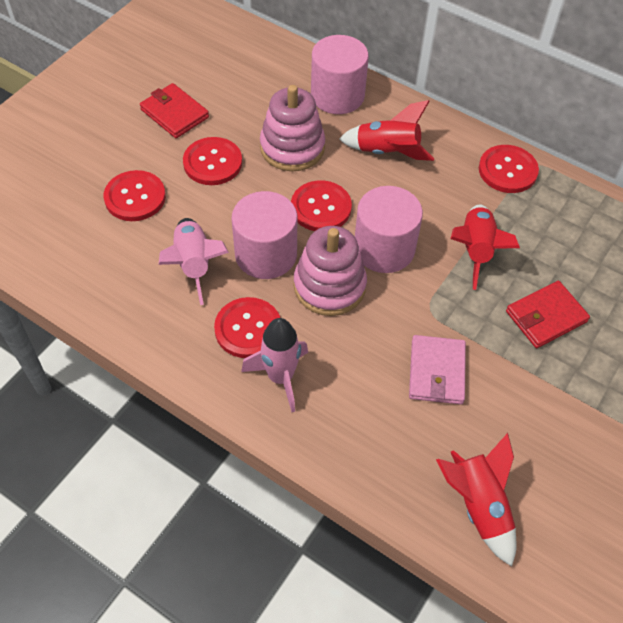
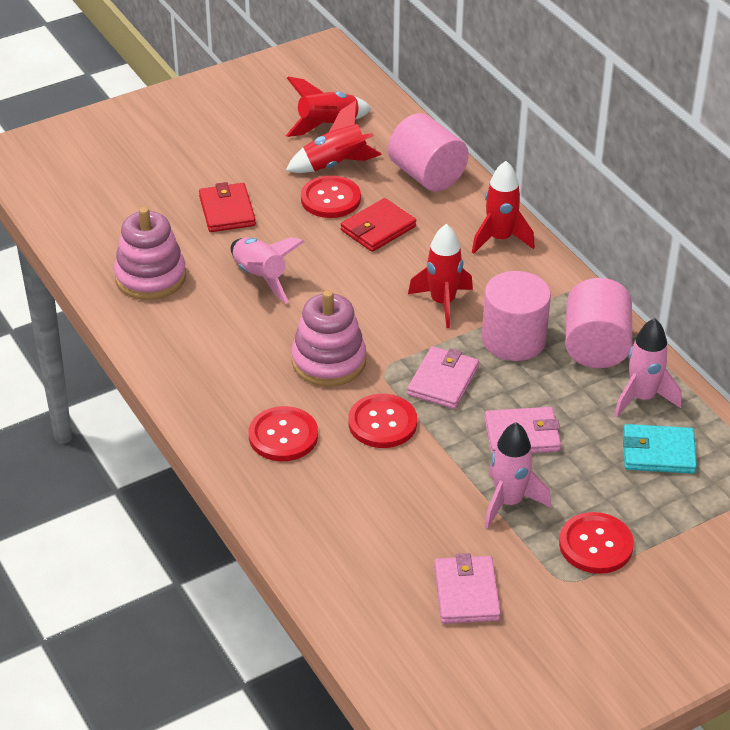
pink rocket: 2 -> 3
pink wallet: 1 -> 3
red button: 5 -> 4
red rocket: 3 -> 4
turquoise wallet: 0 -> 1

